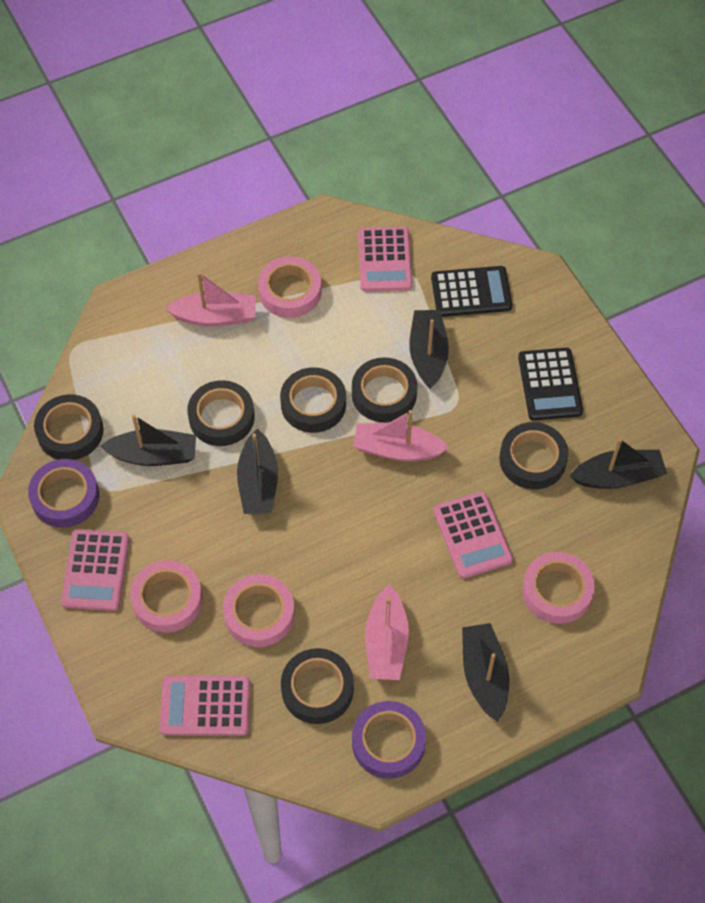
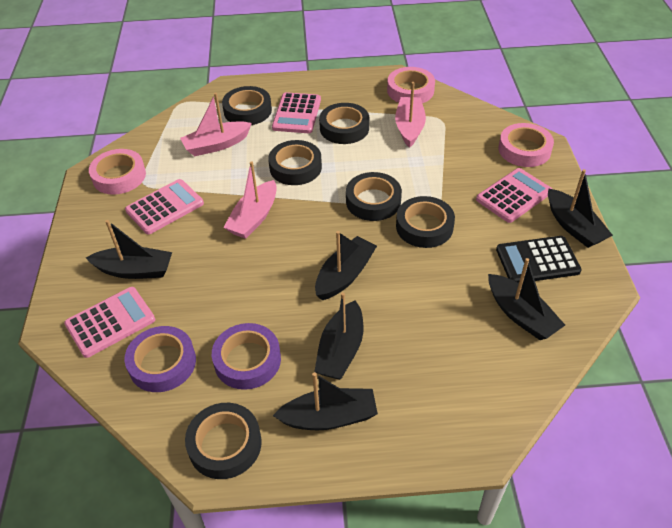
black boat: 5 -> 6
black calculator: 2 -> 1
pink tape: 4 -> 3

